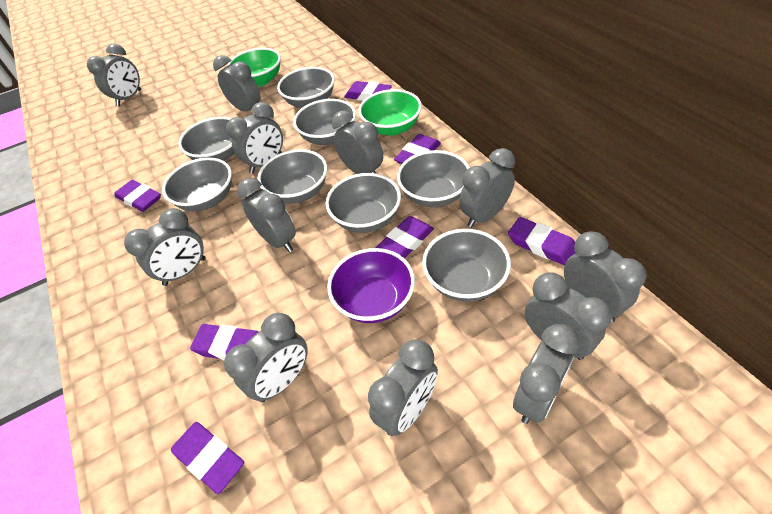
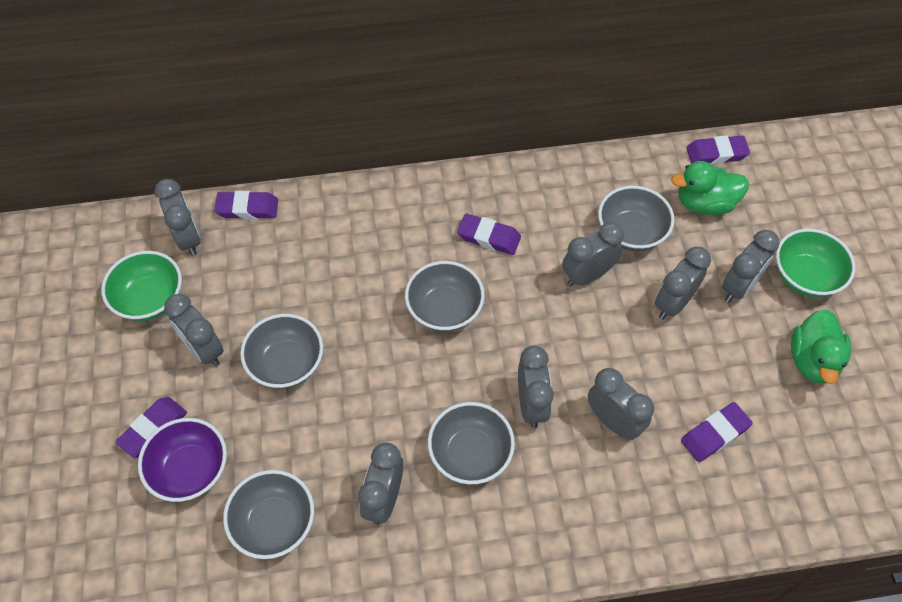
green duck: 0 -> 2
grey bowl: 8 -> 5
grey clock: 12 -> 8
purple eraser: 7 -> 5

